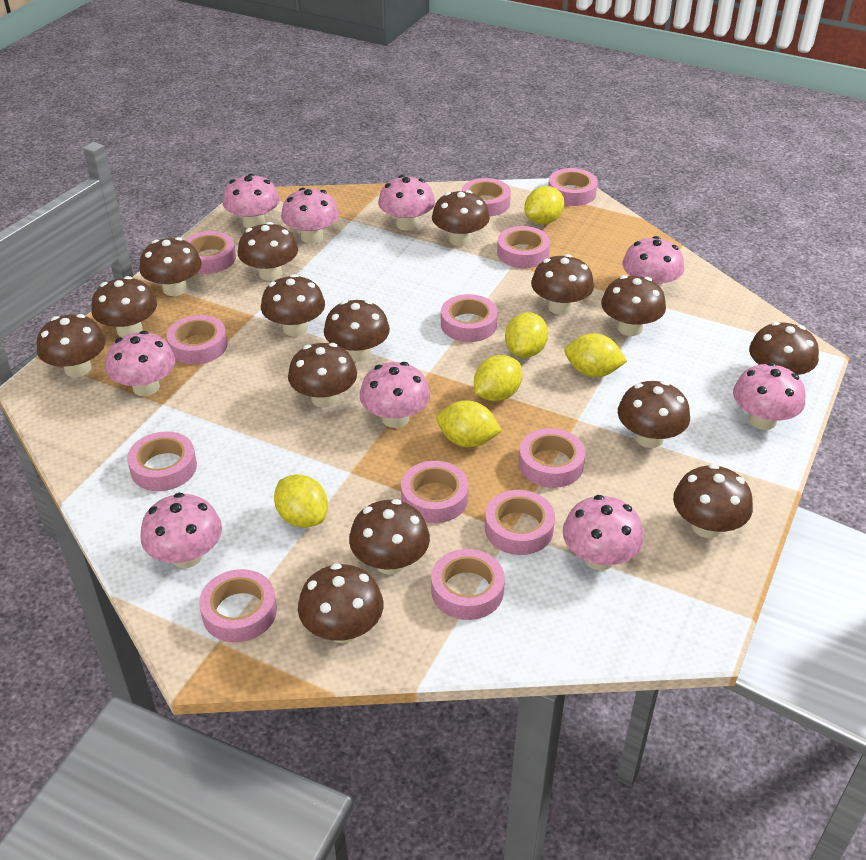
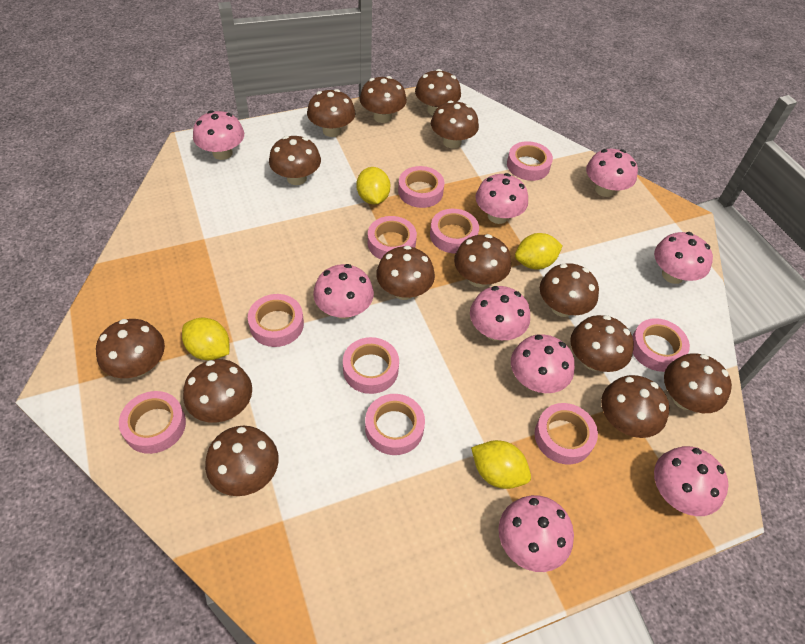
brown mushroom: 15 -> 14
pink tape: 12 -> 10
yellow lemon: 6 -> 4

